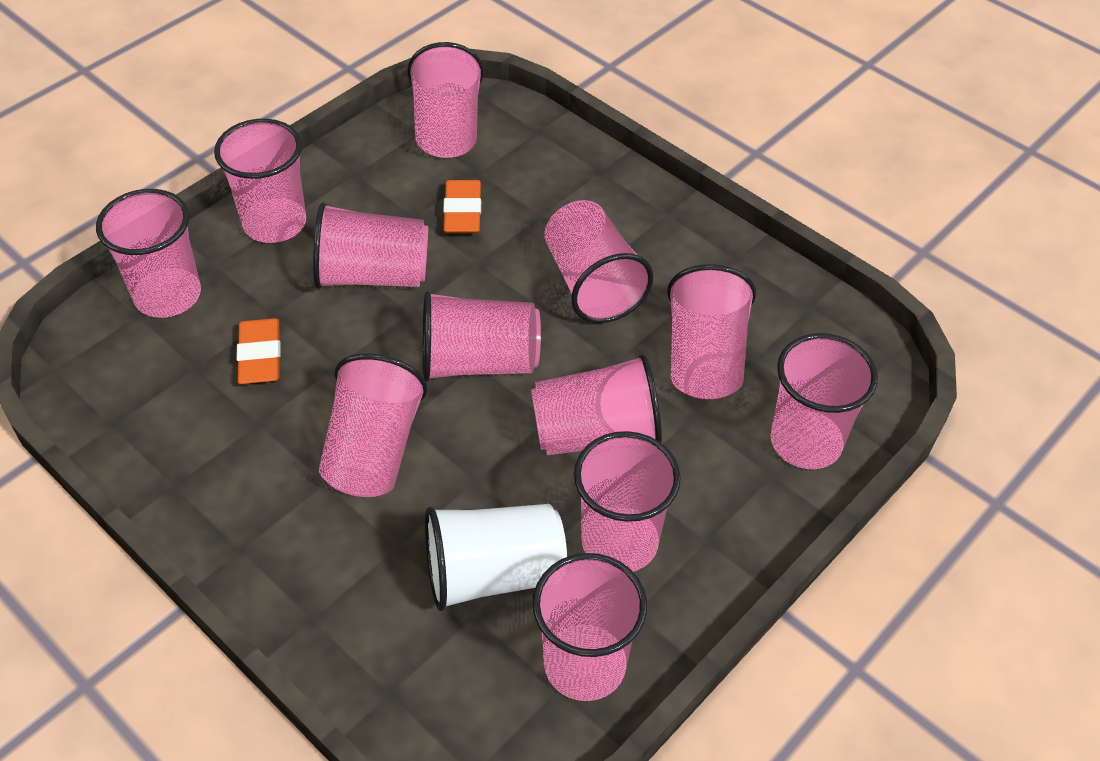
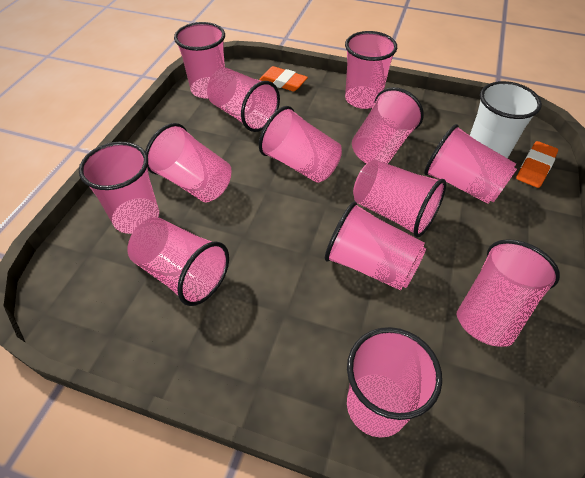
pink cup: 12 -> 13

